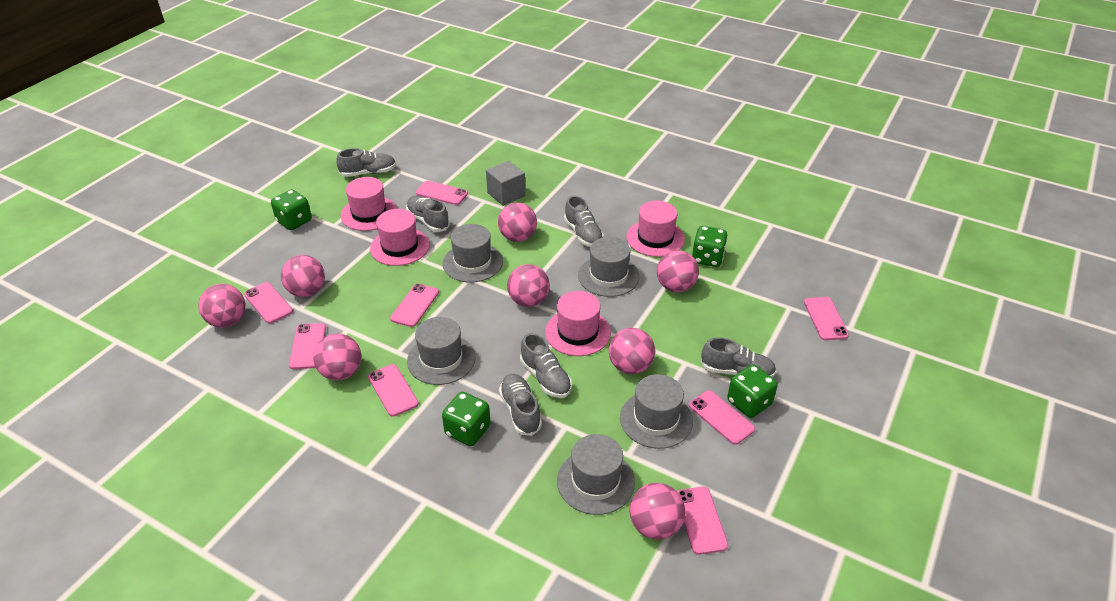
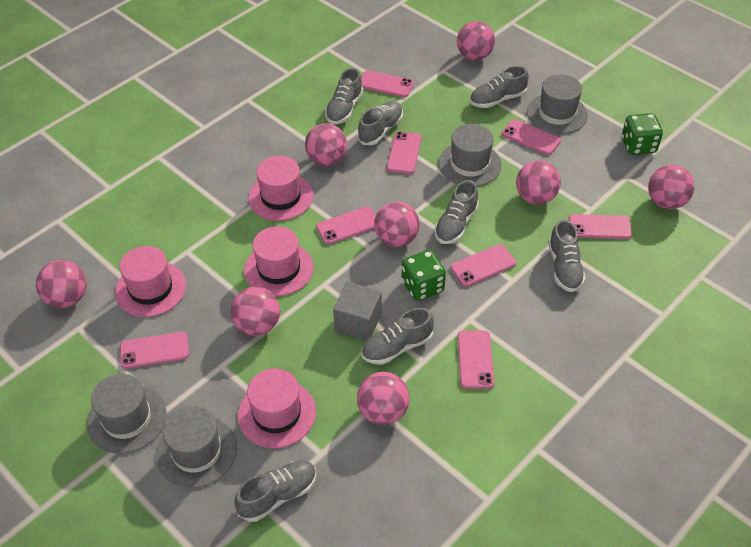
green dice: 4 -> 2
grey hat: 5 -> 4
grey shoe: 6 -> 7

